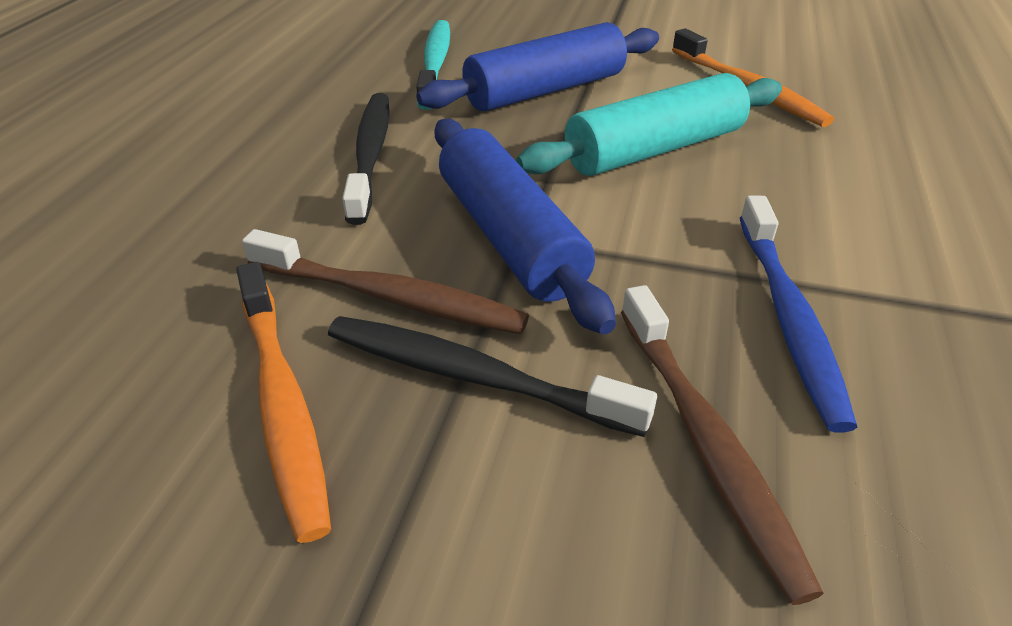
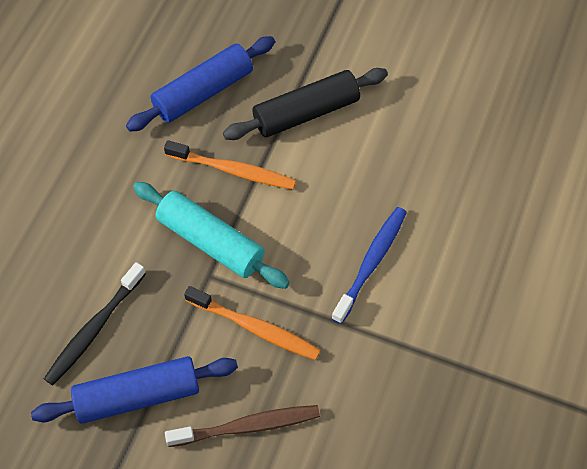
black rolling pin: 0 -> 1
black toothbrush: 2 -> 1
brown toothbrush: 2 -> 1
turquoise toothbrush: 1 -> 0

